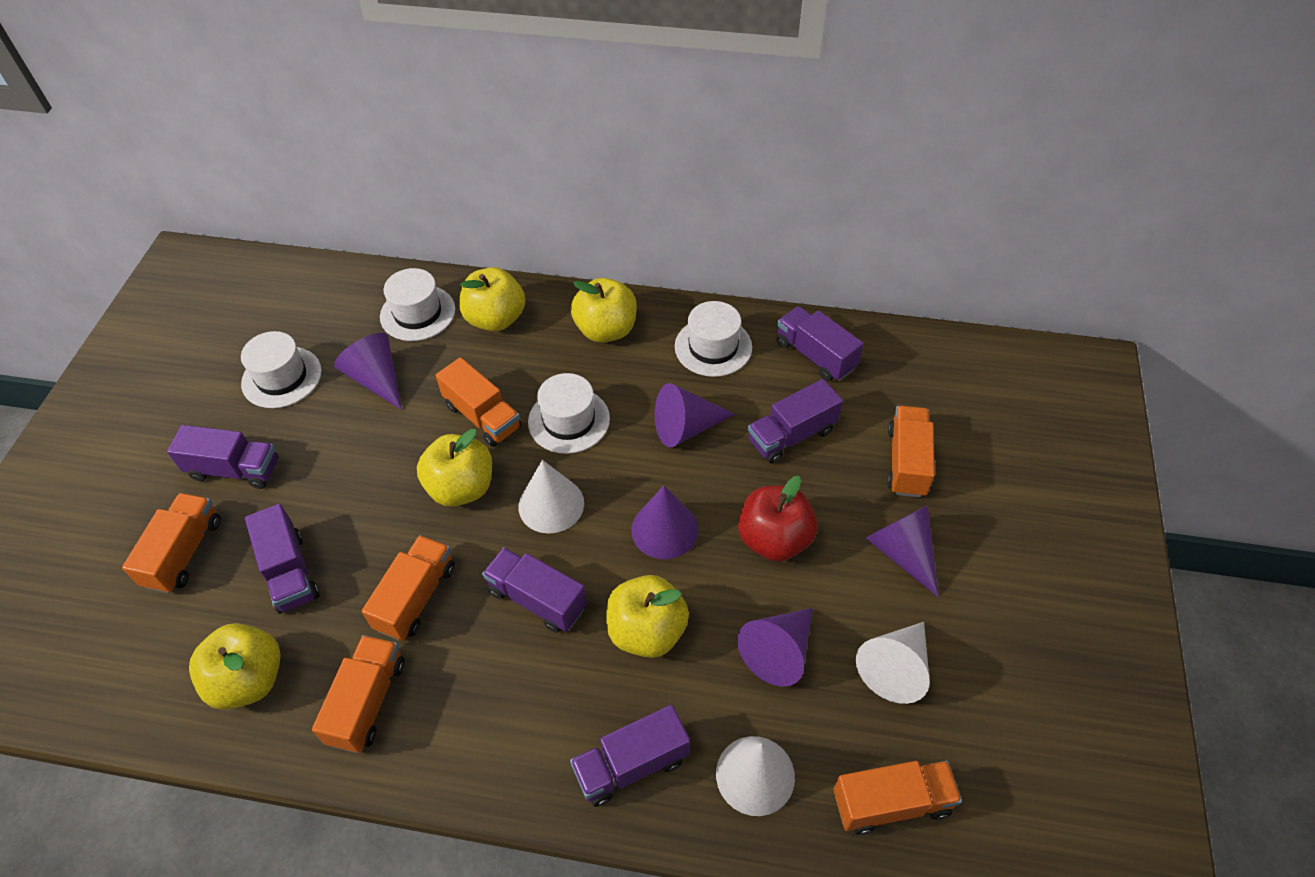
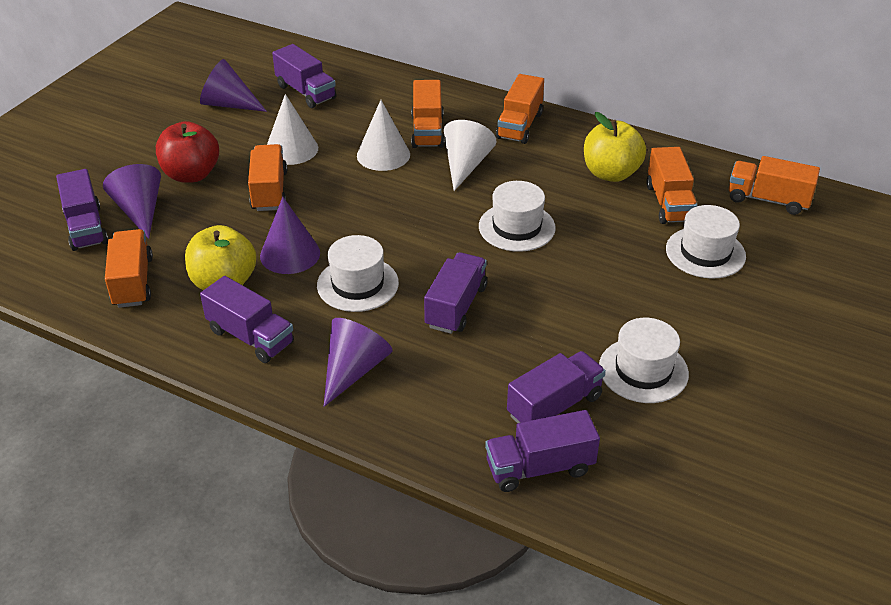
purple cone: 5 -> 4
yellow apple: 5 -> 2

